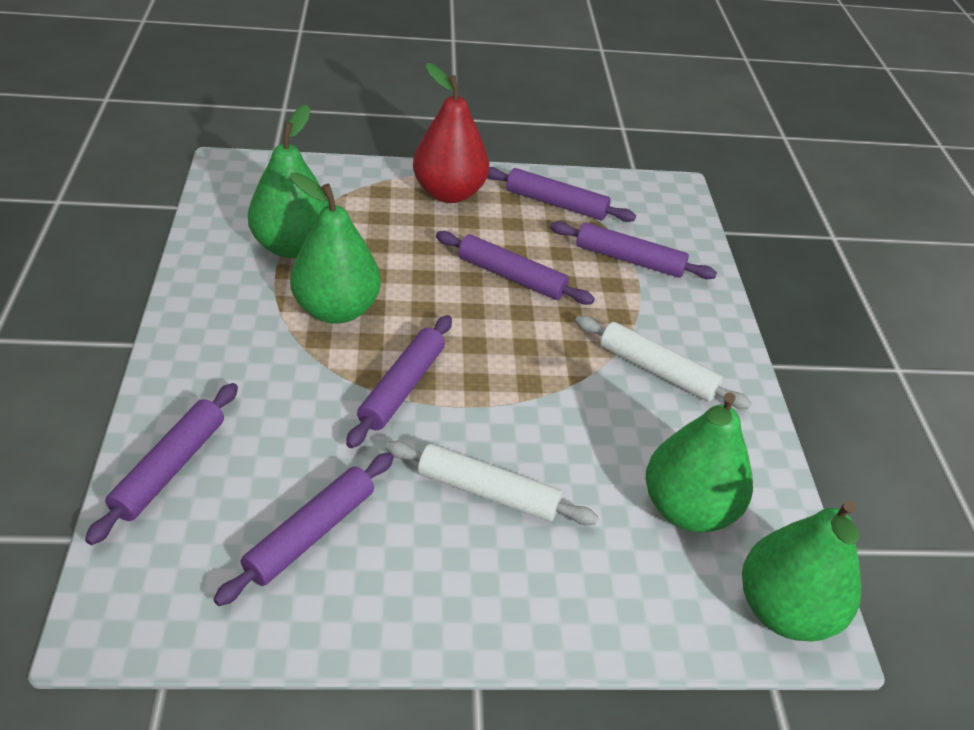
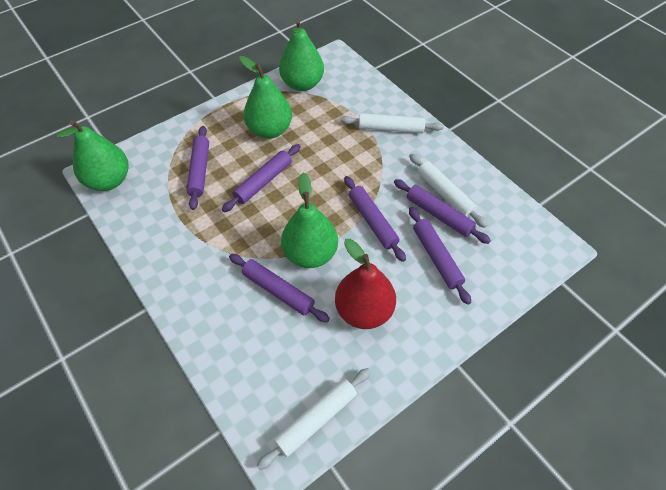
white rolling pin: 2 -> 3

